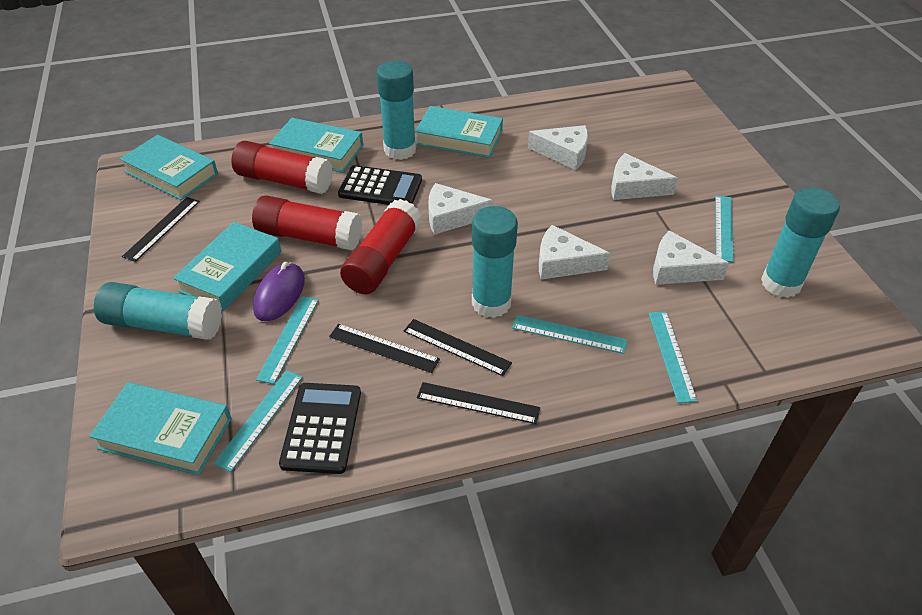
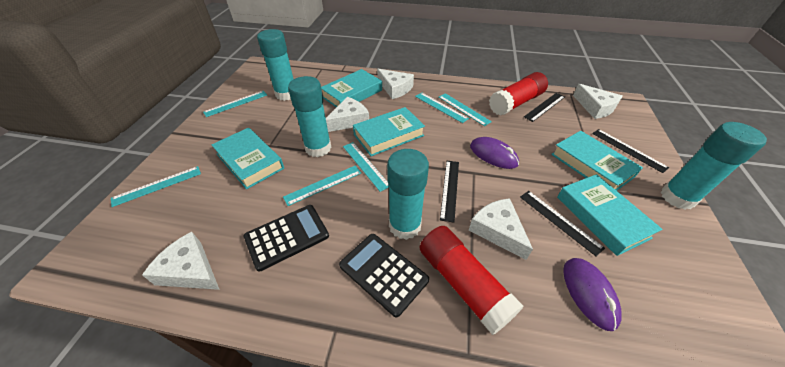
purple mouse: 1 -> 2
red glue stick: 3 -> 2
turquoise ruler: 5 -> 6

